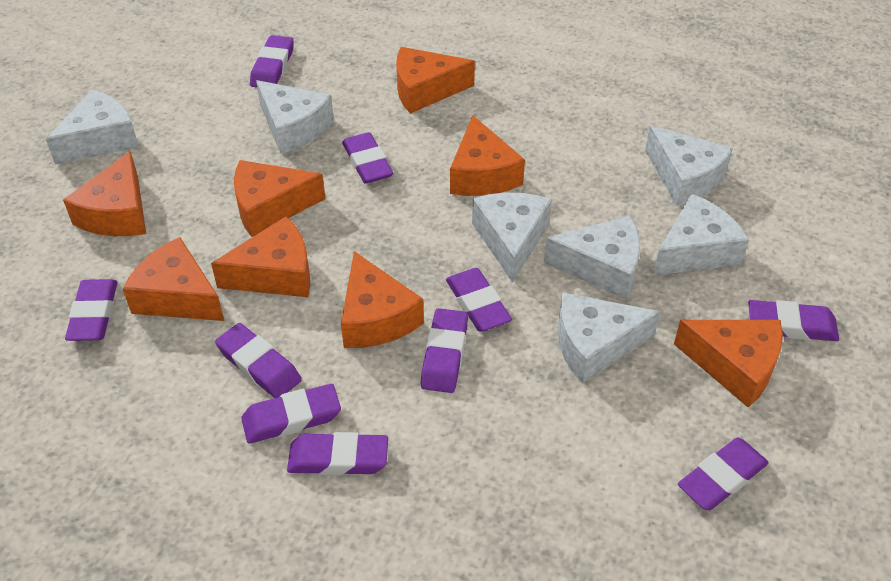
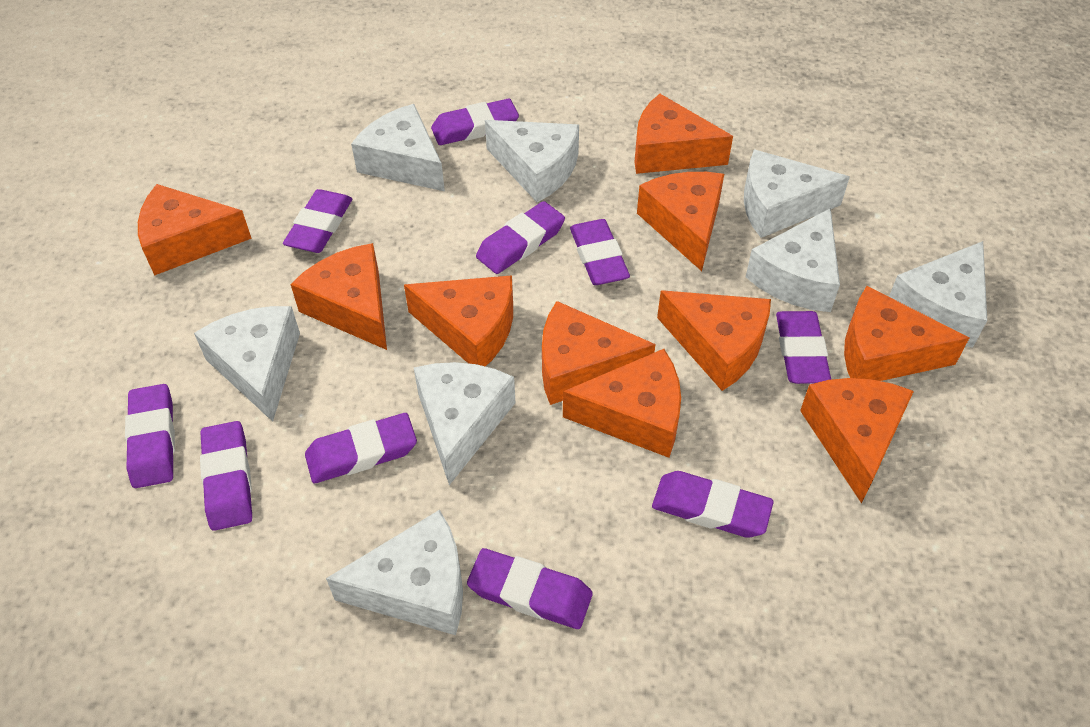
orange cheese: 8 -> 10
white cheese: 7 -> 8

